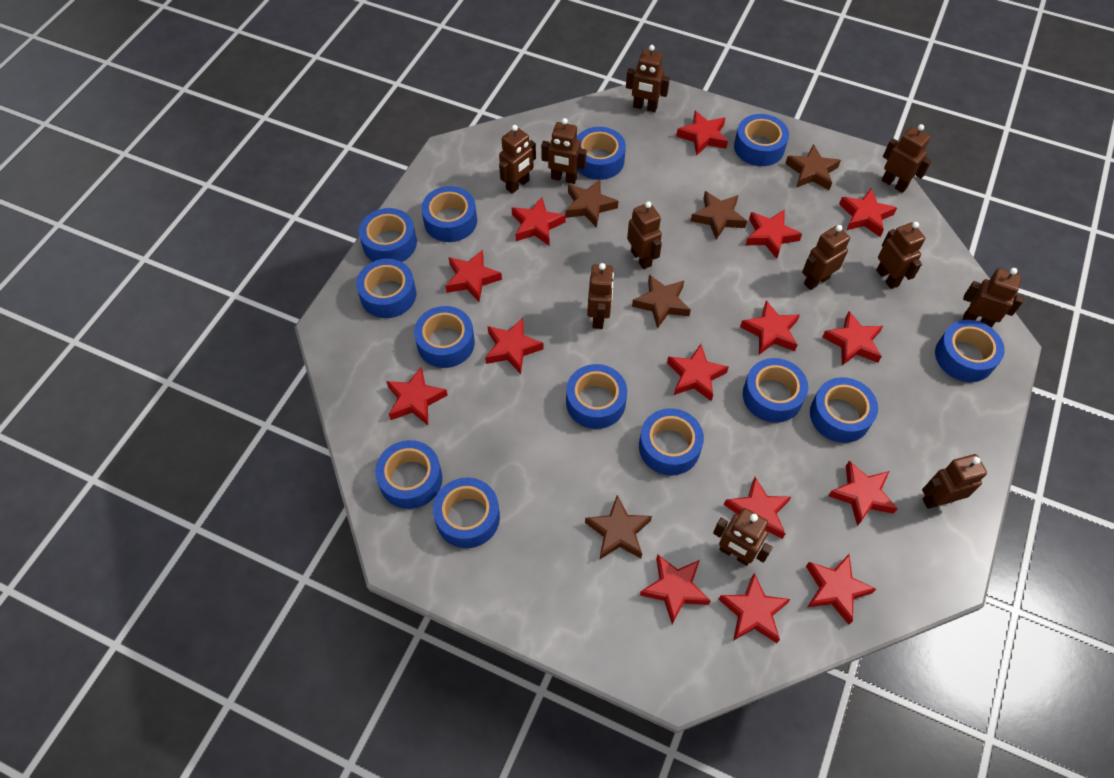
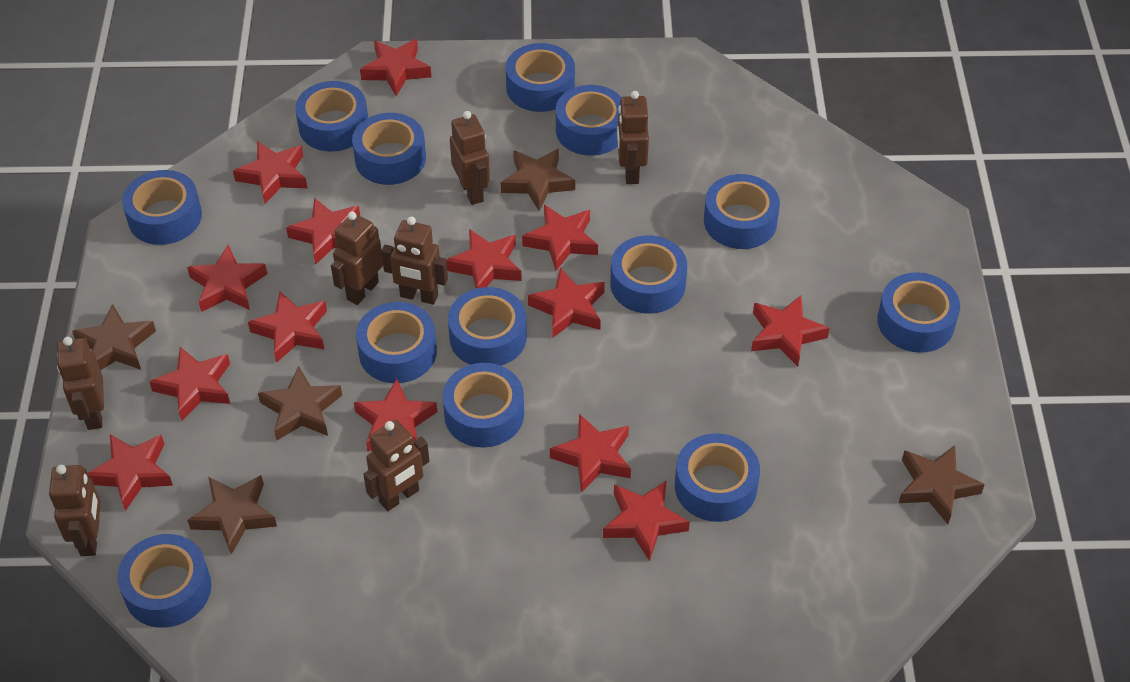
brown robot: 11 -> 7
red star: 15 -> 14

